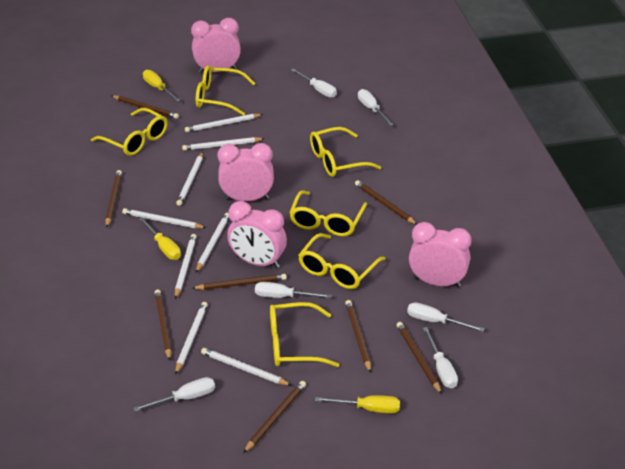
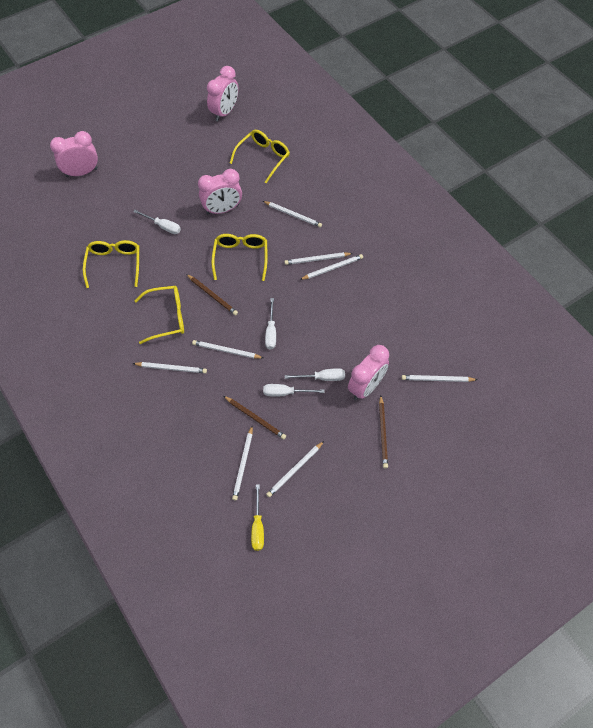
brown pencil: 8 -> 3
white screwdriver: 6 -> 4
yellow glasses: 6 -> 4
yellow screwdriver: 3 -> 1

